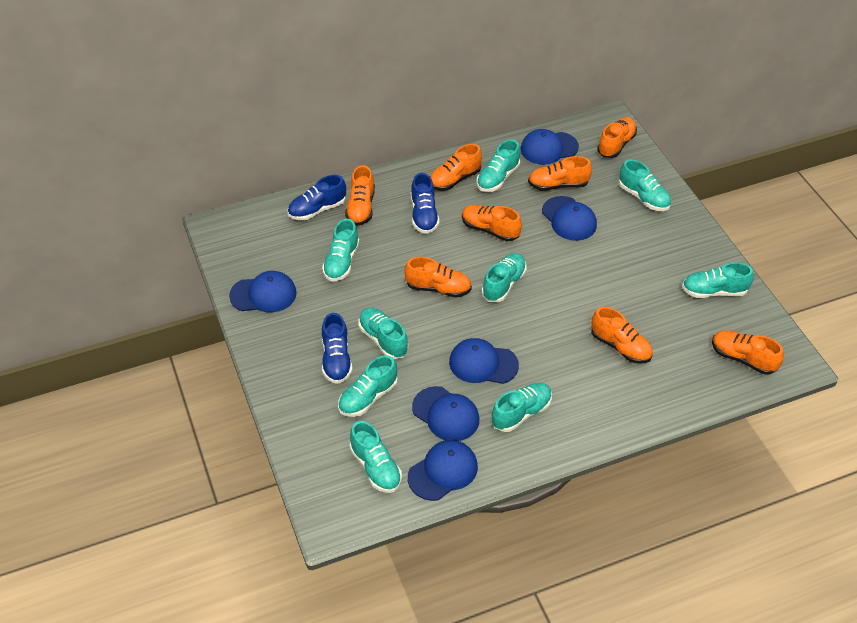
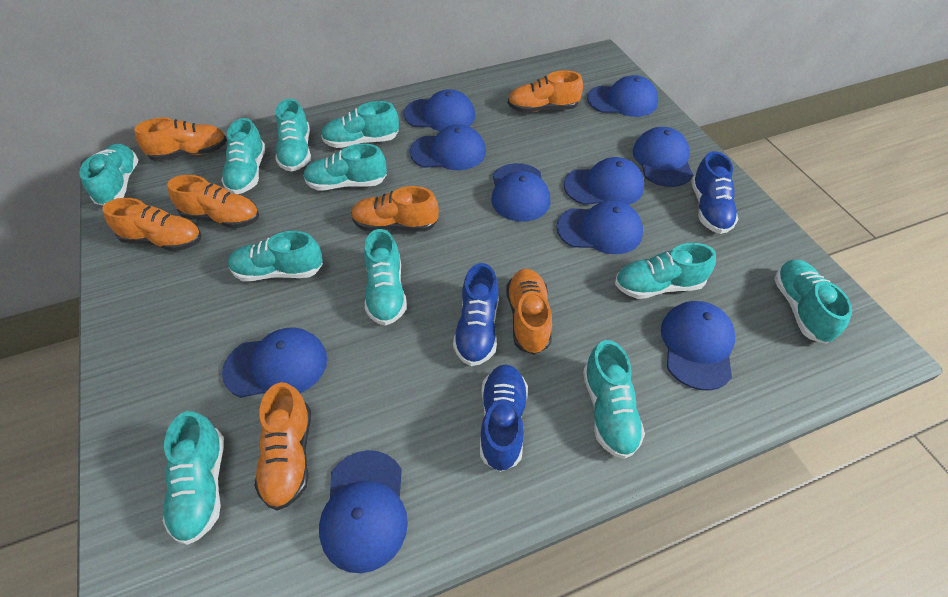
blue cap: 6 -> 10
orange shoe: 8 -> 7
turquoise shoe: 9 -> 11

